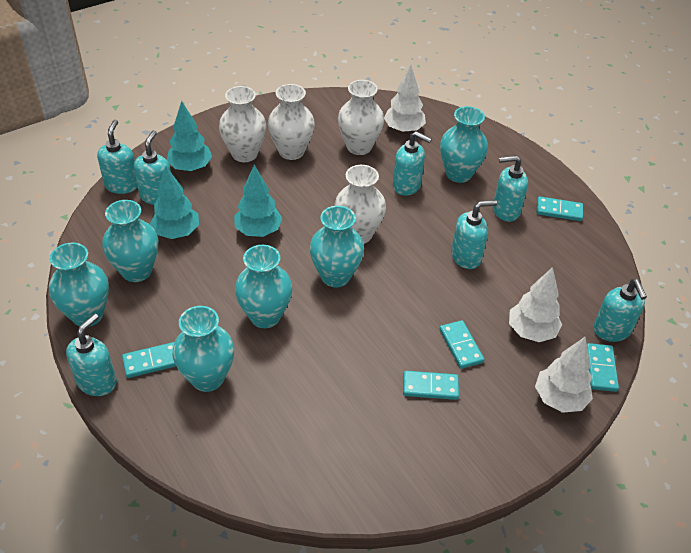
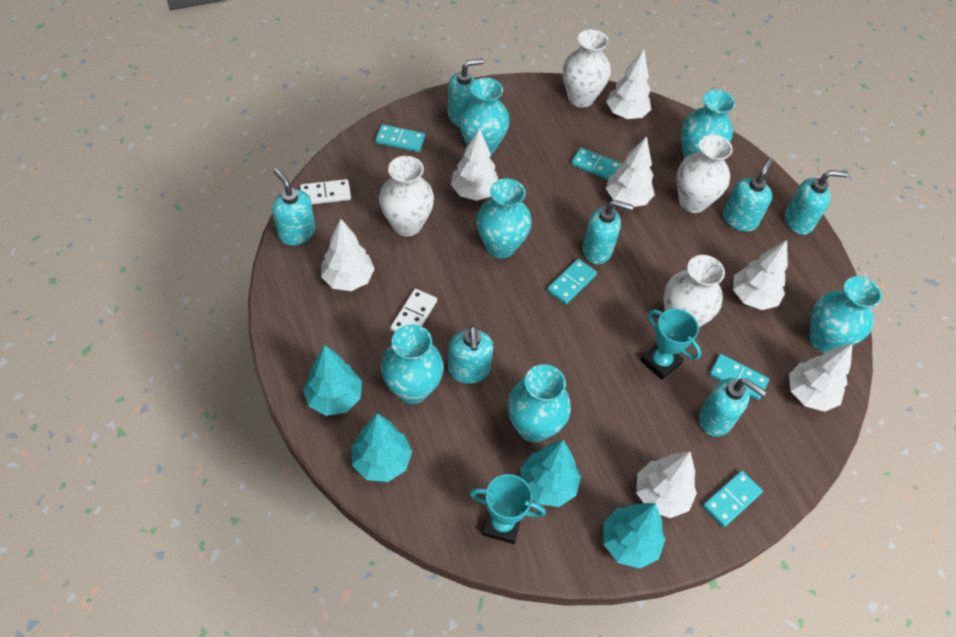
turquoise tree: 3 -> 4
turquoise trophy: 0 -> 2
white domino: 0 -> 2
white tree: 3 -> 7

